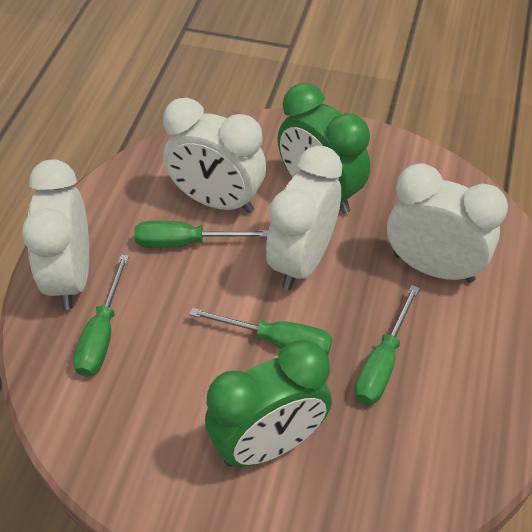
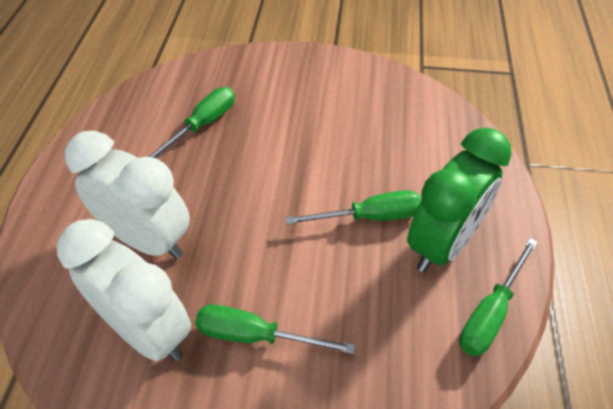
green clock: 2 -> 1
white clock: 4 -> 2

